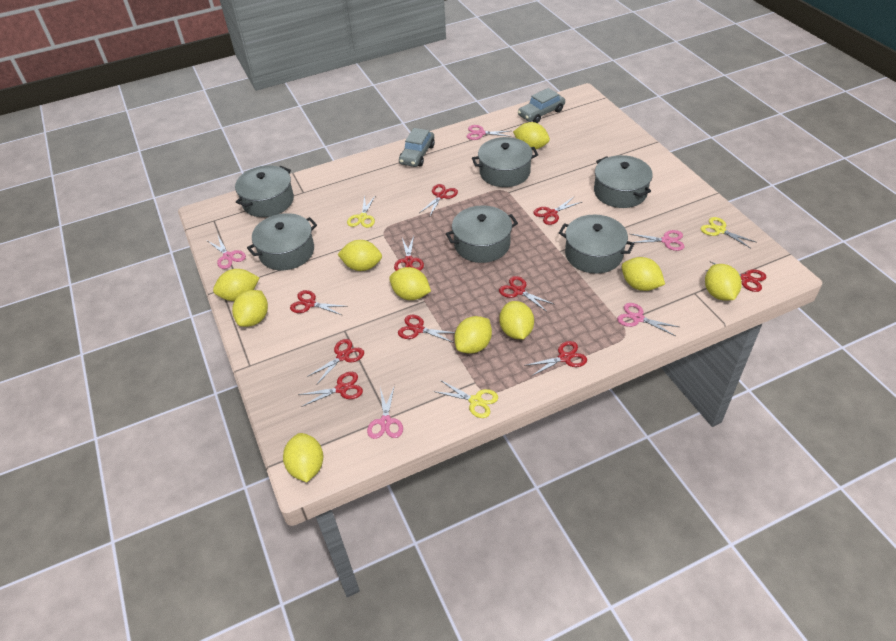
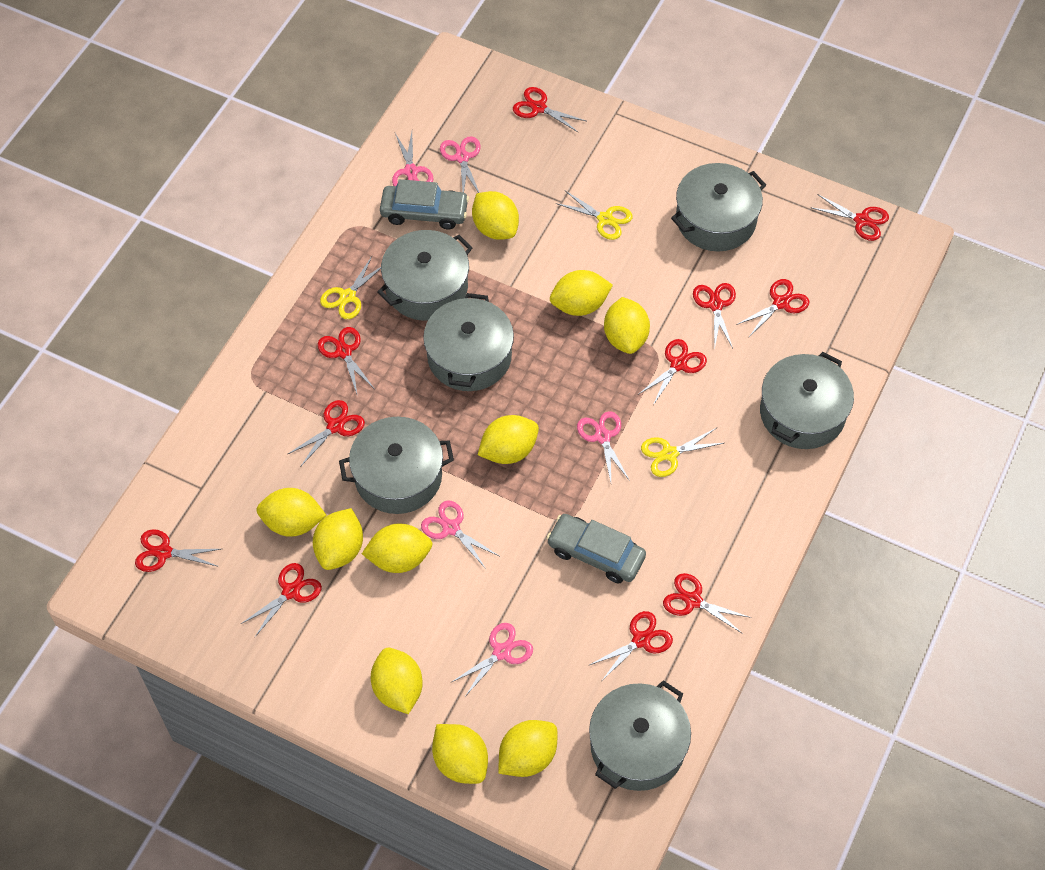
red scissors: 10 -> 11

